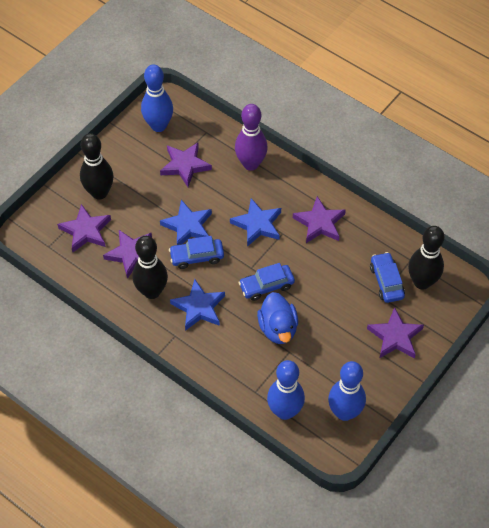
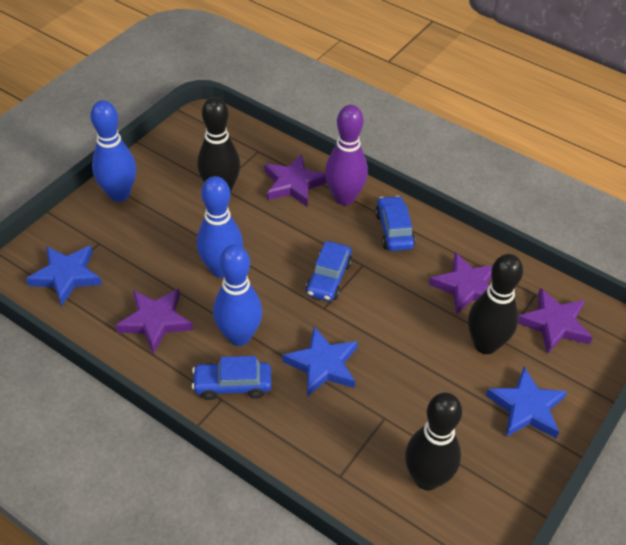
blue duck: 1 -> 0
purple star: 5 -> 4

